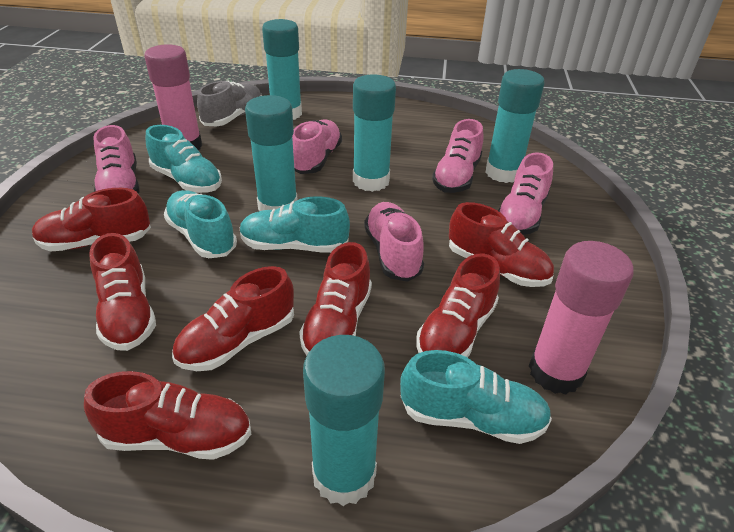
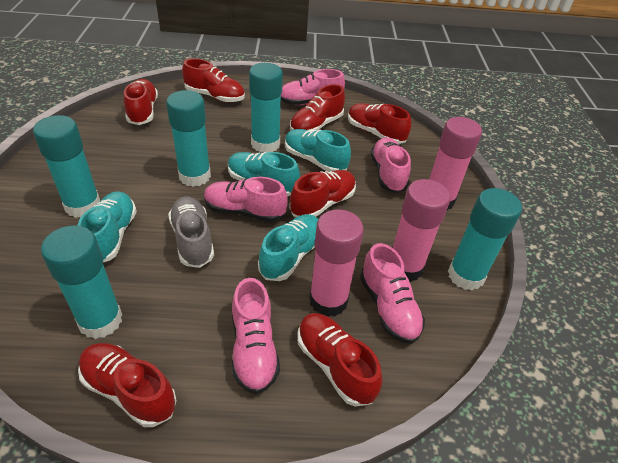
pink glue stick: 2 -> 3

